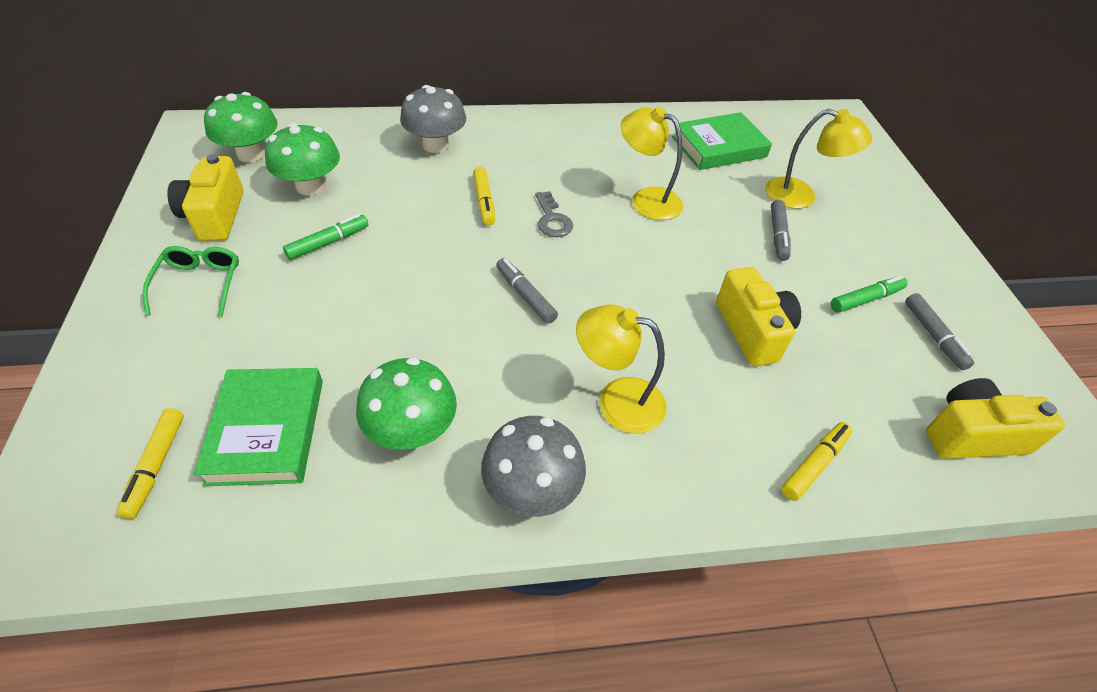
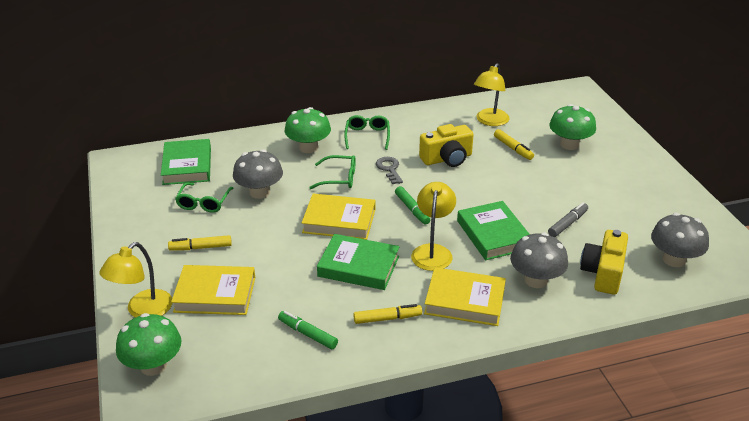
green book: 2 -> 3
green glasses: 1 -> 3
grey marker: 3 -> 1
grey mushroom: 2 -> 3
yellow book: 0 -> 3
yellow camera: 3 -> 2

